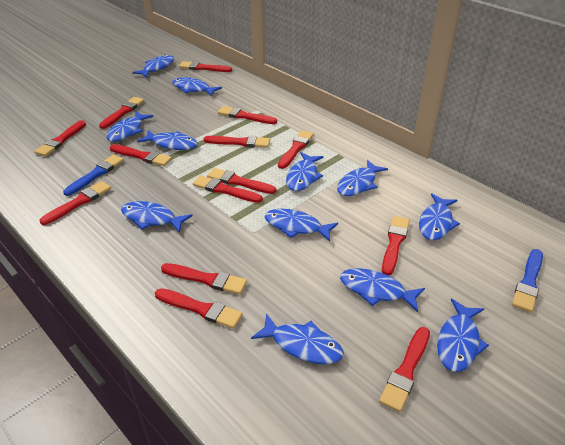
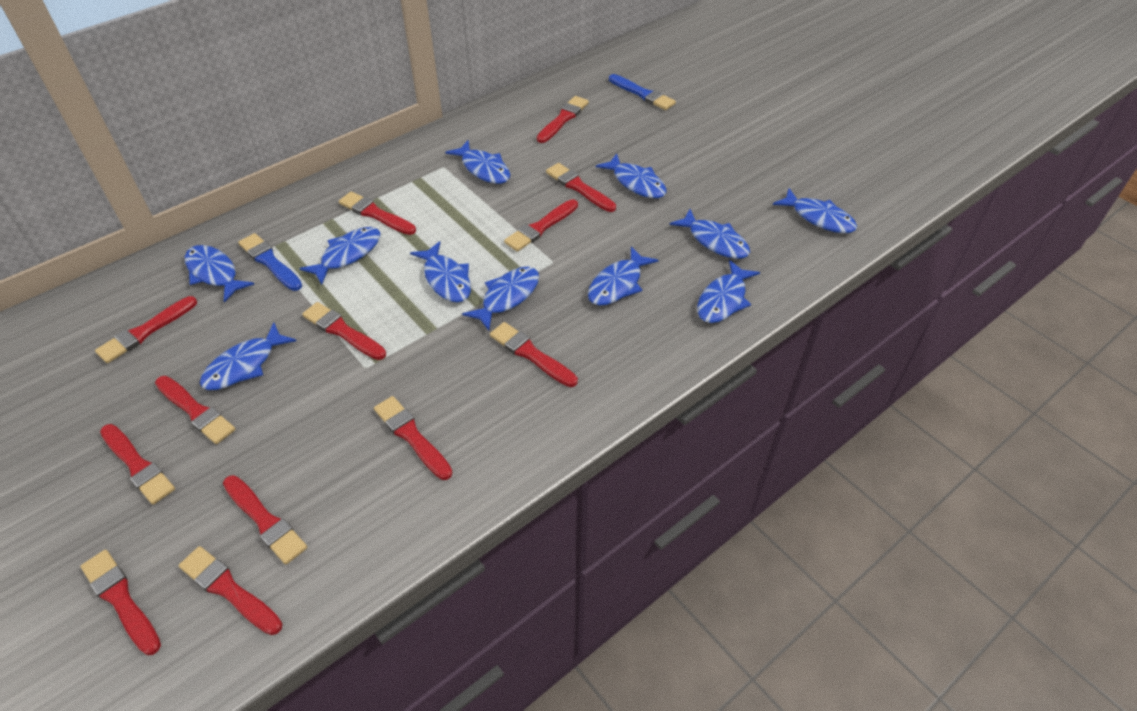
blue fish: 12 -> 11
red brush: 14 -> 13

